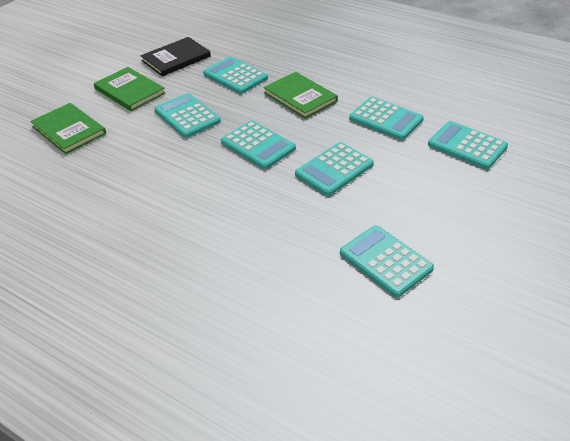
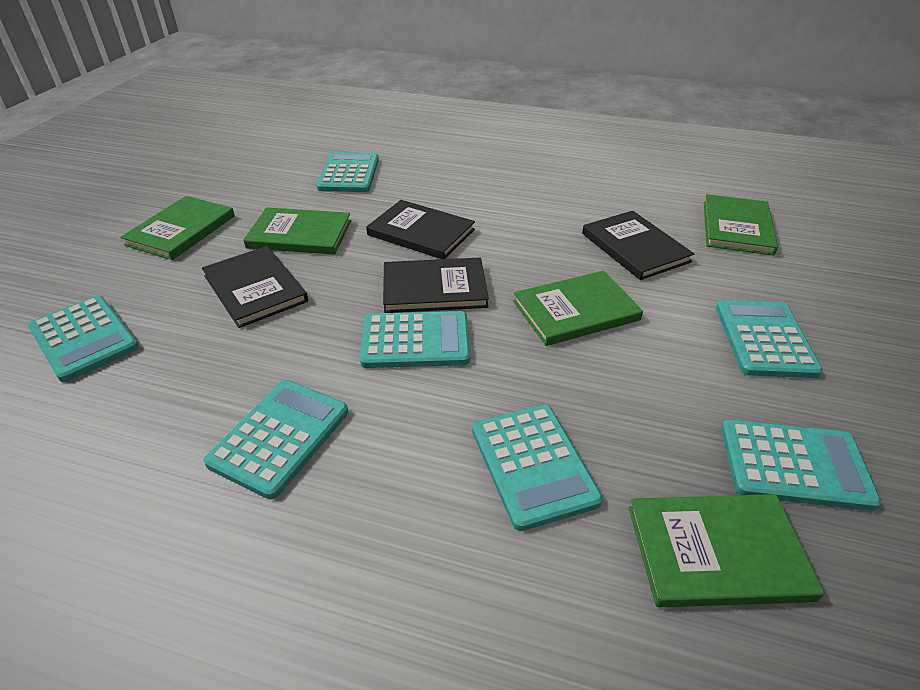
black book: 1 -> 4
green book: 3 -> 5

